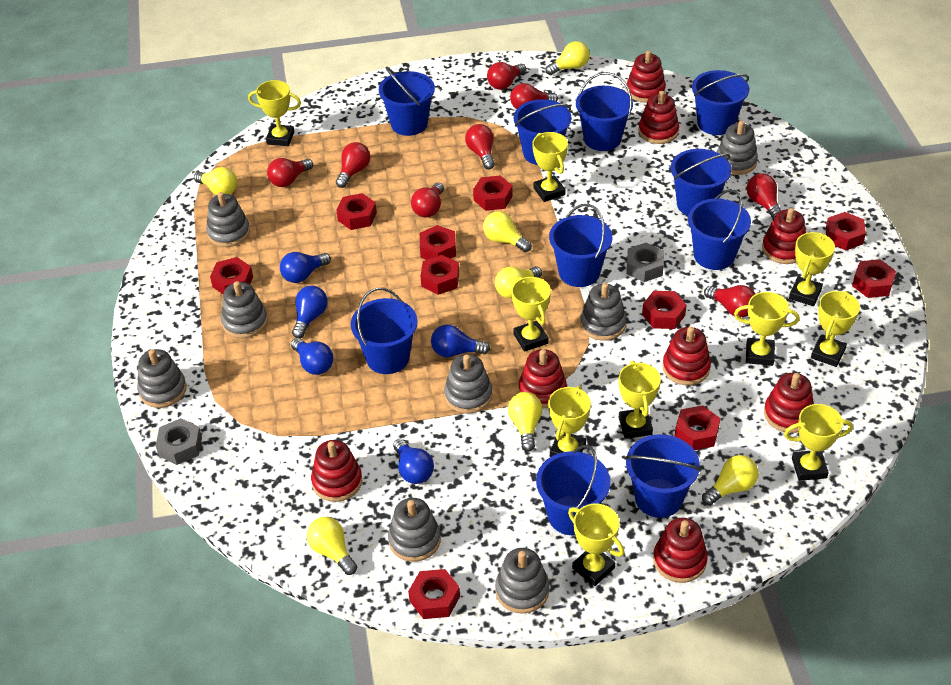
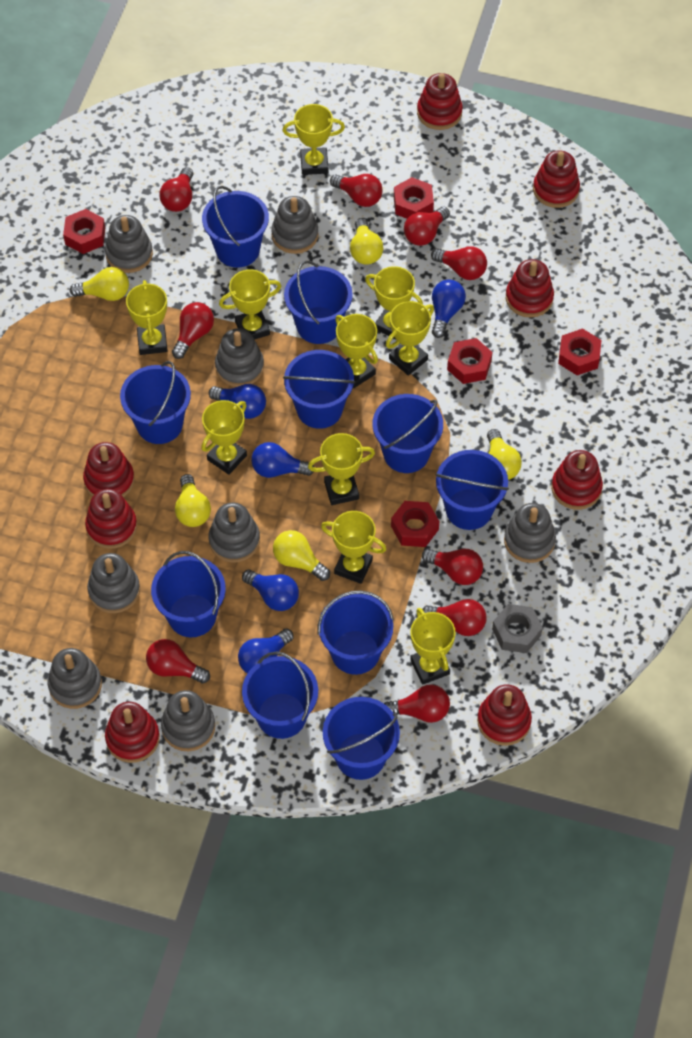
grey nut: 2 -> 1
red light bulb: 8 -> 9
red nut: 10 -> 5
yellow light bulb: 7 -> 5

